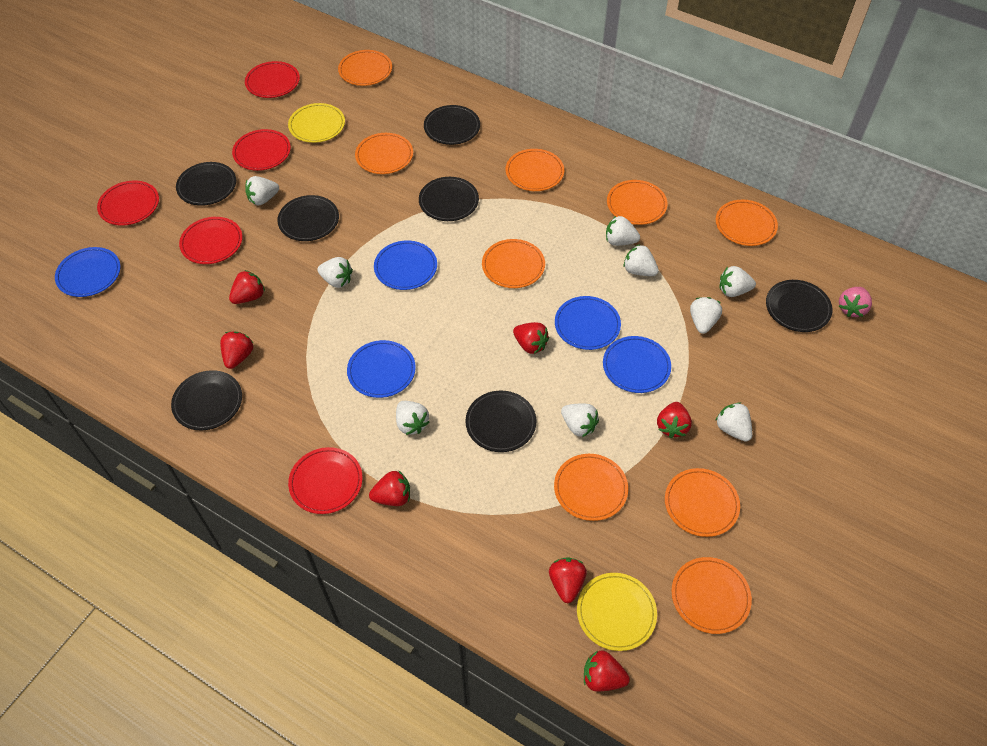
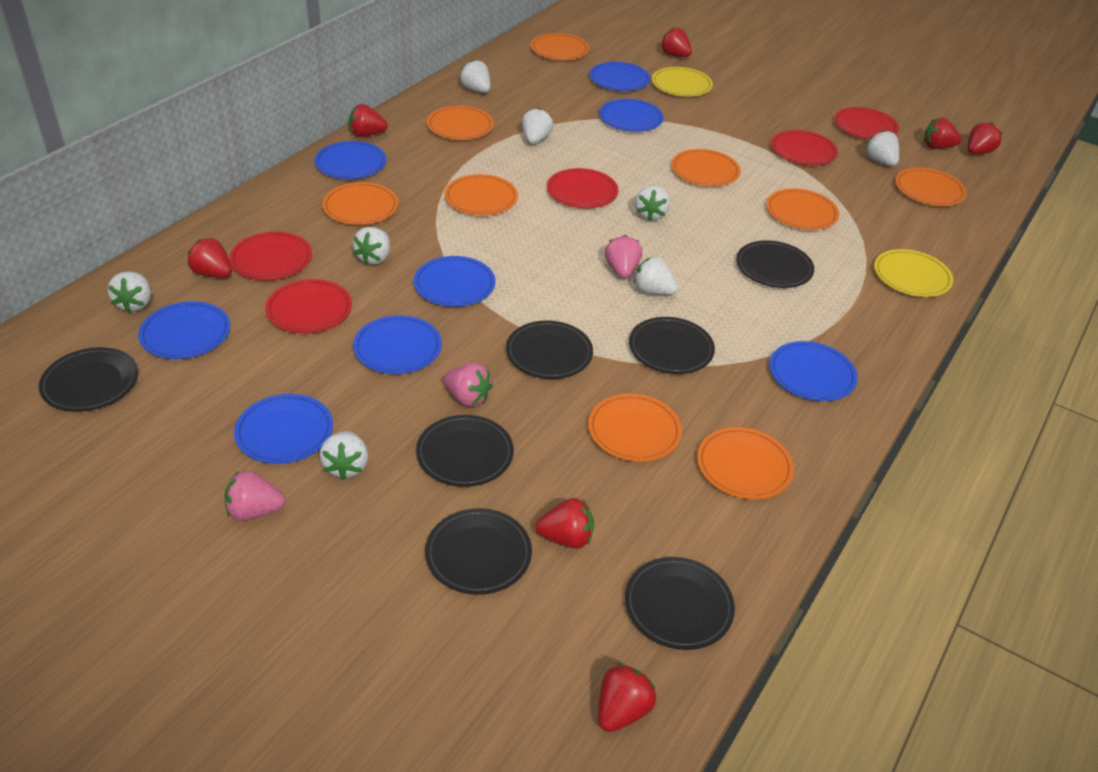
blue plate: 5 -> 8
pink strawberry: 1 -> 3
white strawberry: 9 -> 8

